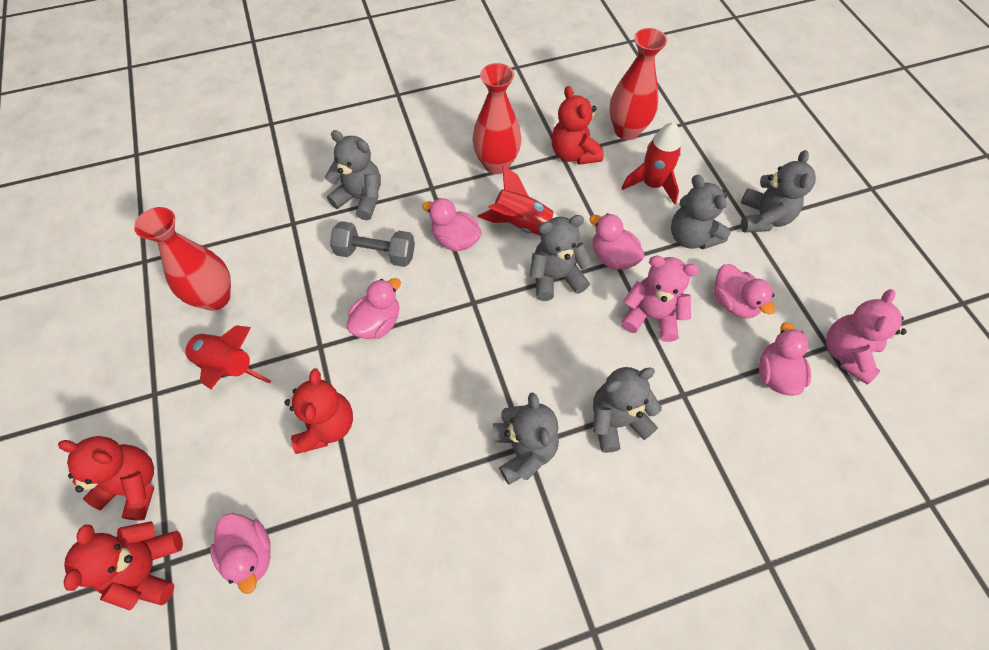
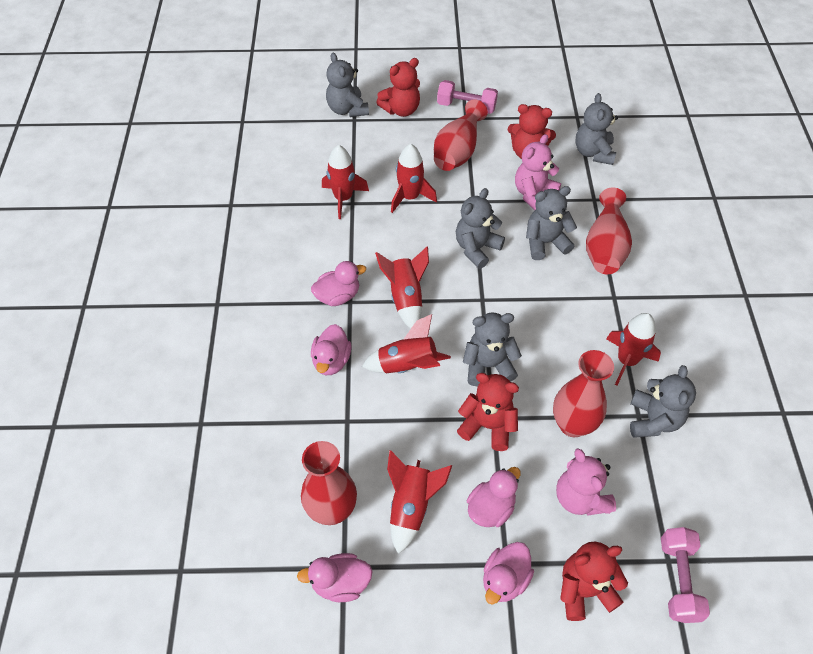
grey dumbbell: 1 -> 0
pink duck: 6 -> 5
pink dumbbell: 0 -> 2
red rocket: 3 -> 6
red vase: 3 -> 4

